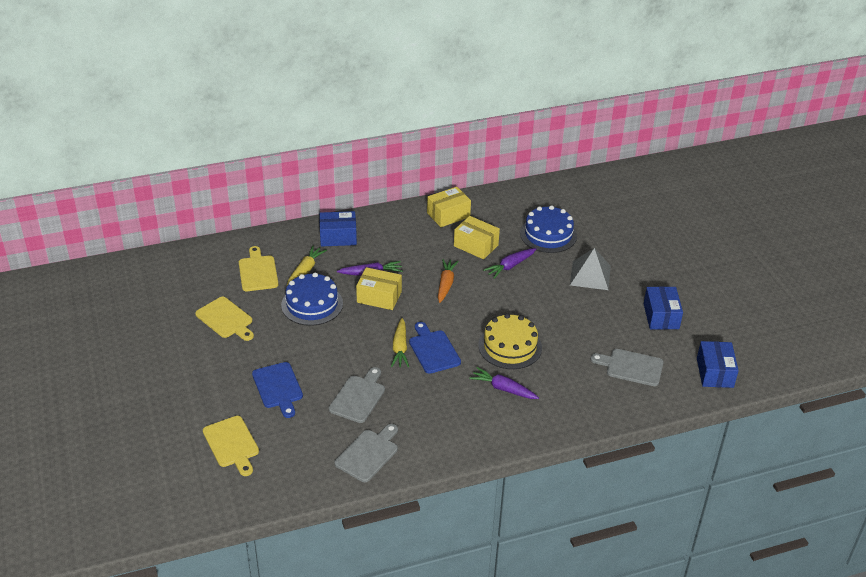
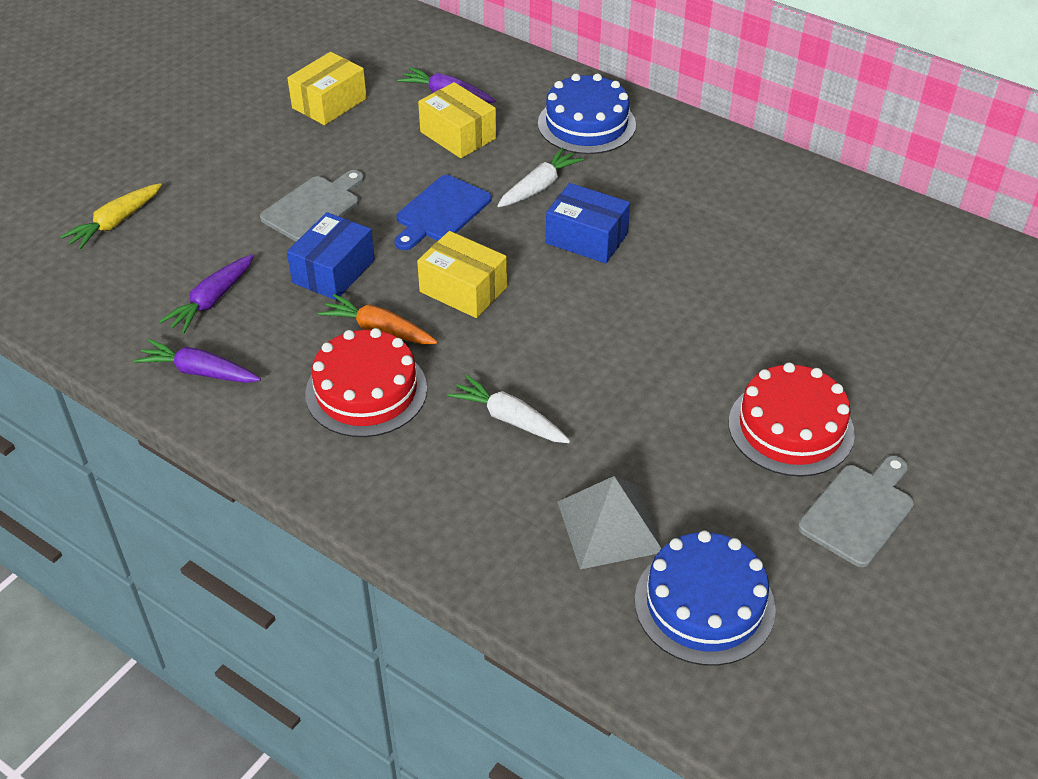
blue box: 3 -> 2
blue cutting board: 2 -> 1
grey cutting board: 3 -> 2
red cake: 0 -> 2
white carrot: 0 -> 2
yellow cake: 1 -> 0
yellow carrot: 2 -> 1
yellow cutting board: 3 -> 0

